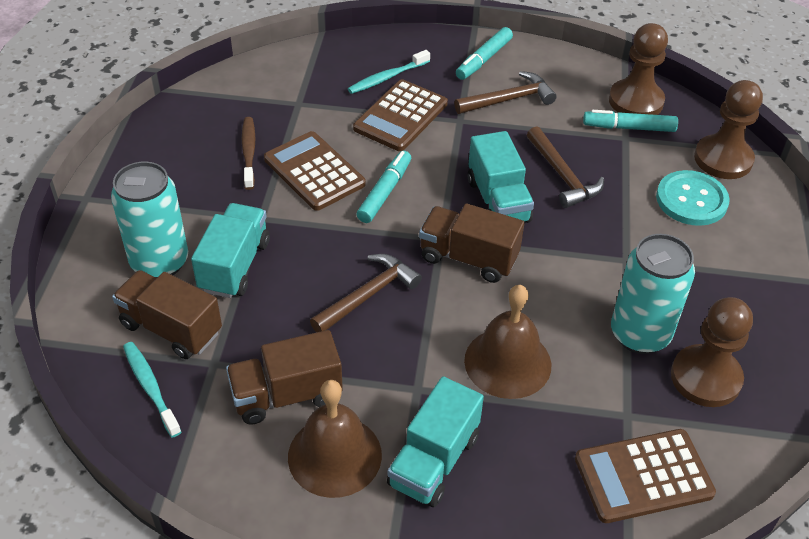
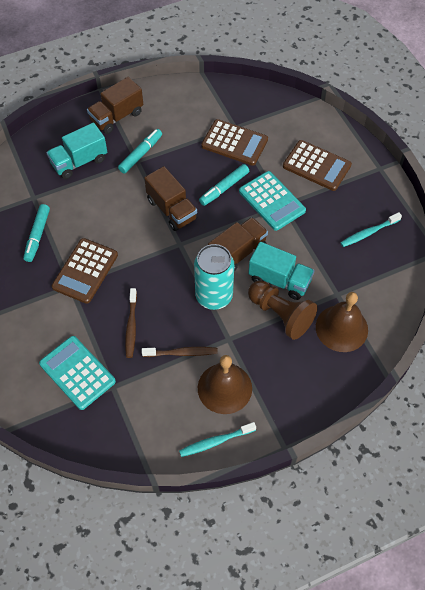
brown hammer: 3 -> 0
brown pawn: 3 -> 1
brown toothbrush: 1 -> 2
turquoise button: 1 -> 0
turquoise calculator: 0 -> 2
turquoise can: 2 -> 1
turquoise truck: 3 -> 2

